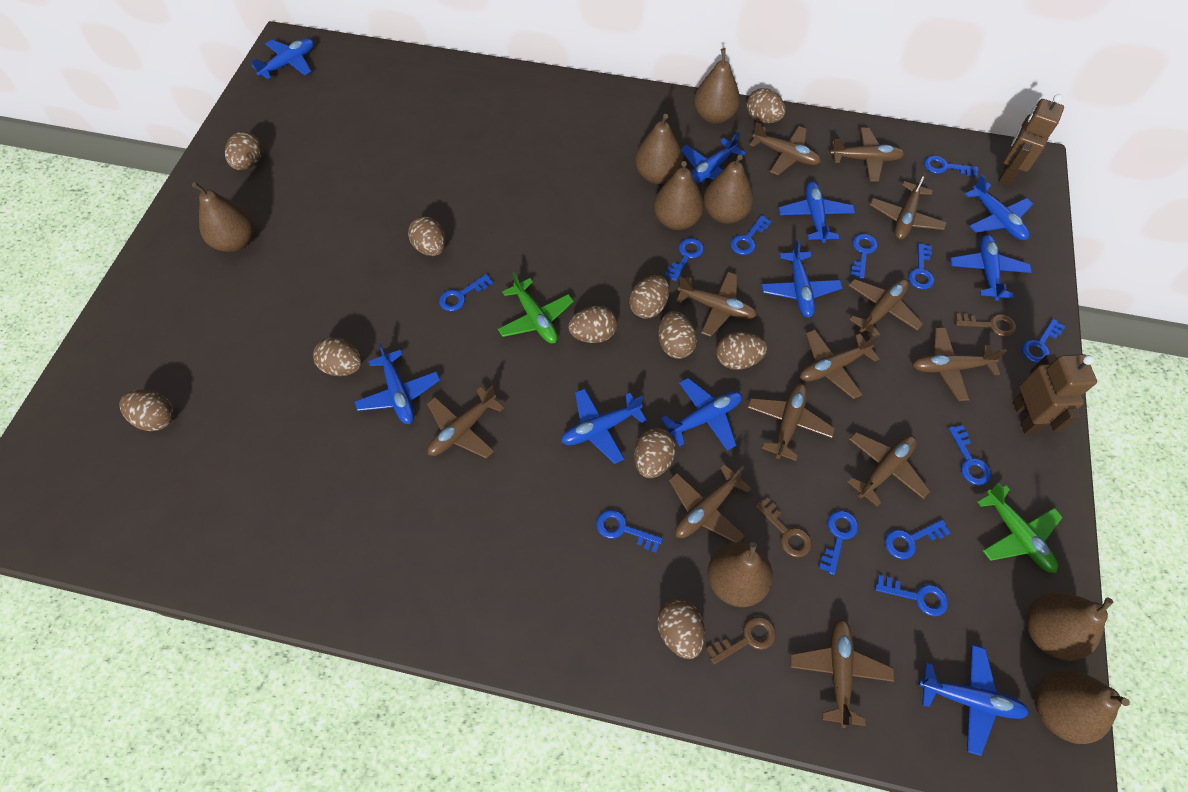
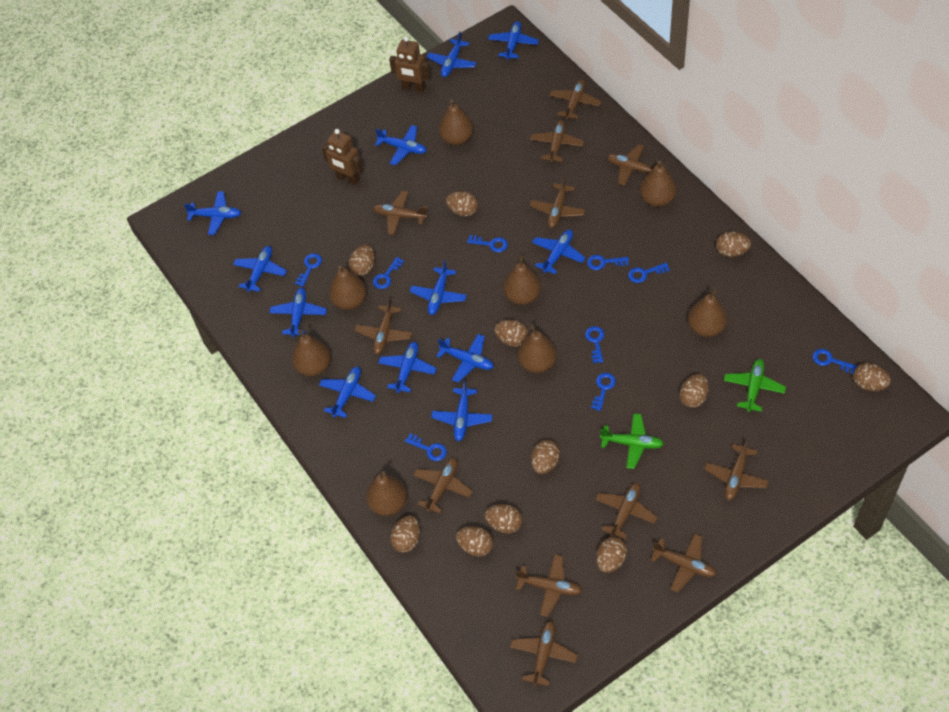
blue key: 12 -> 9
blue plane: 10 -> 12
brown key: 3 -> 0

